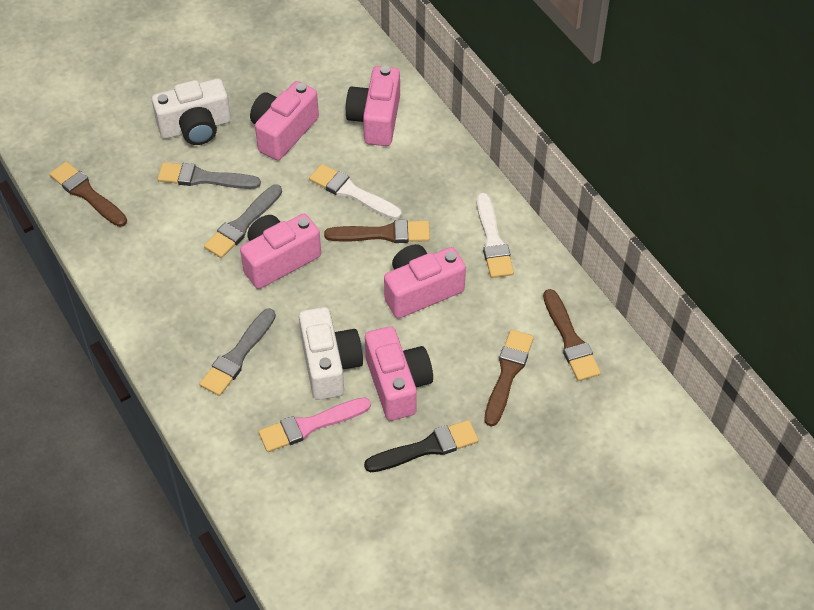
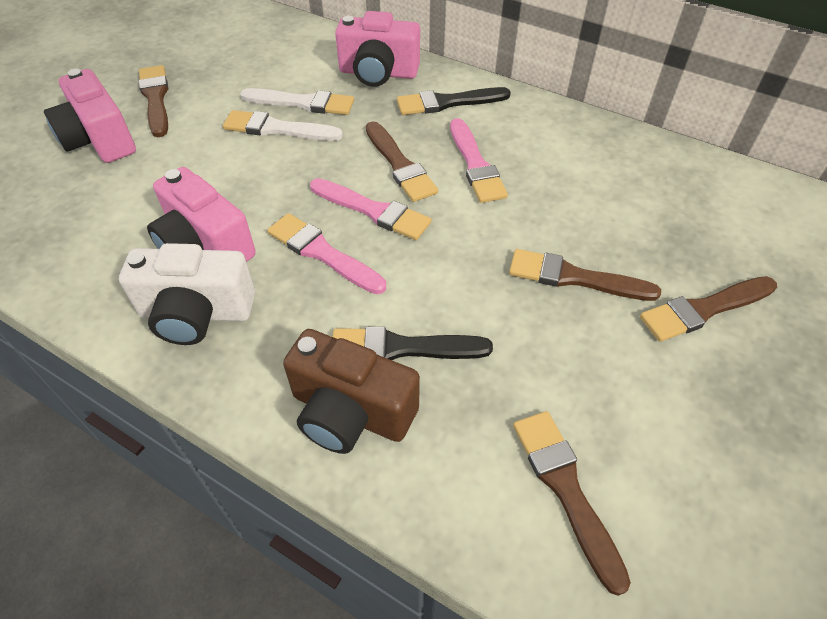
black brush: 1 -> 2
brown brush: 4 -> 5
brown camera: 0 -> 1
grey brush: 3 -> 0
pink brush: 1 -> 3
pink camera: 5 -> 3
white camera: 2 -> 1

